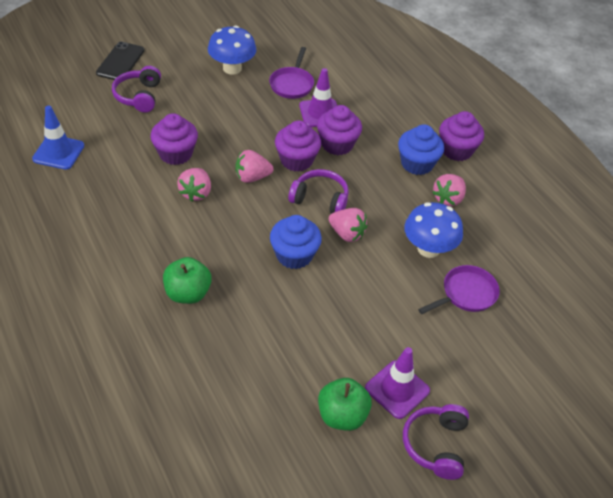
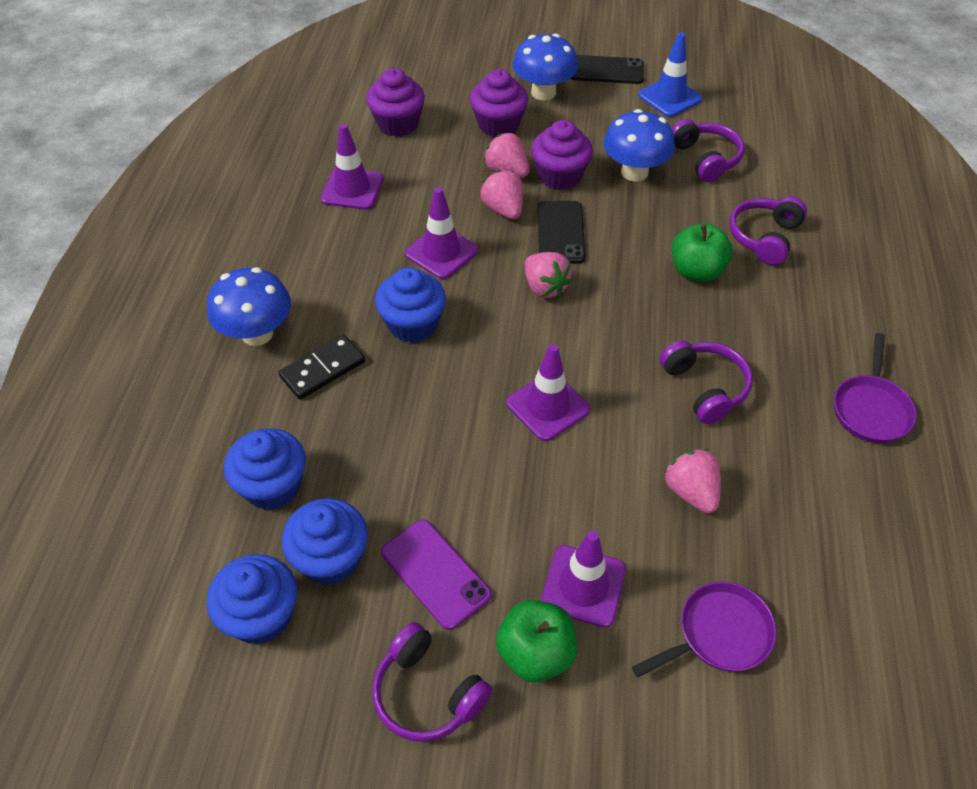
black domino: 0 -> 1
black phone: 1 -> 2
blue cupcake: 2 -> 4
blue mushroom: 2 -> 3
purple cupcake: 4 -> 3
purple headphones: 3 -> 4
purple phone: 0 -> 1
purple traffic cone: 2 -> 4

